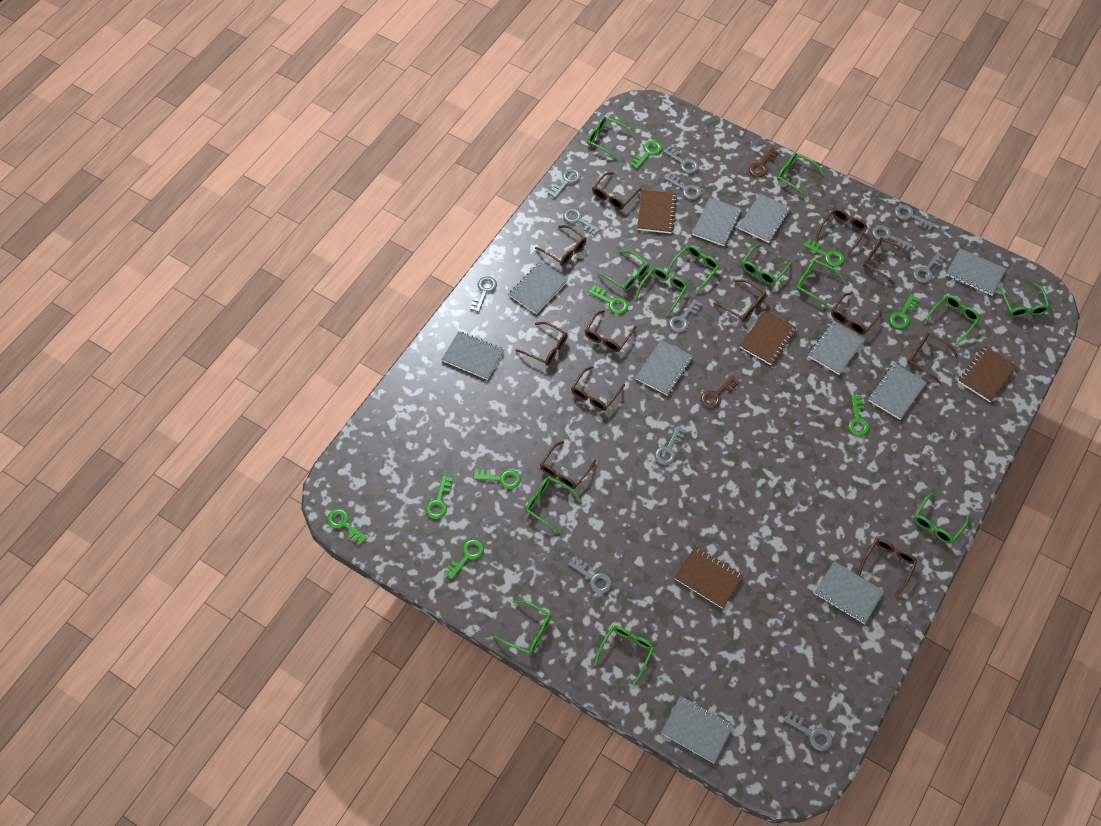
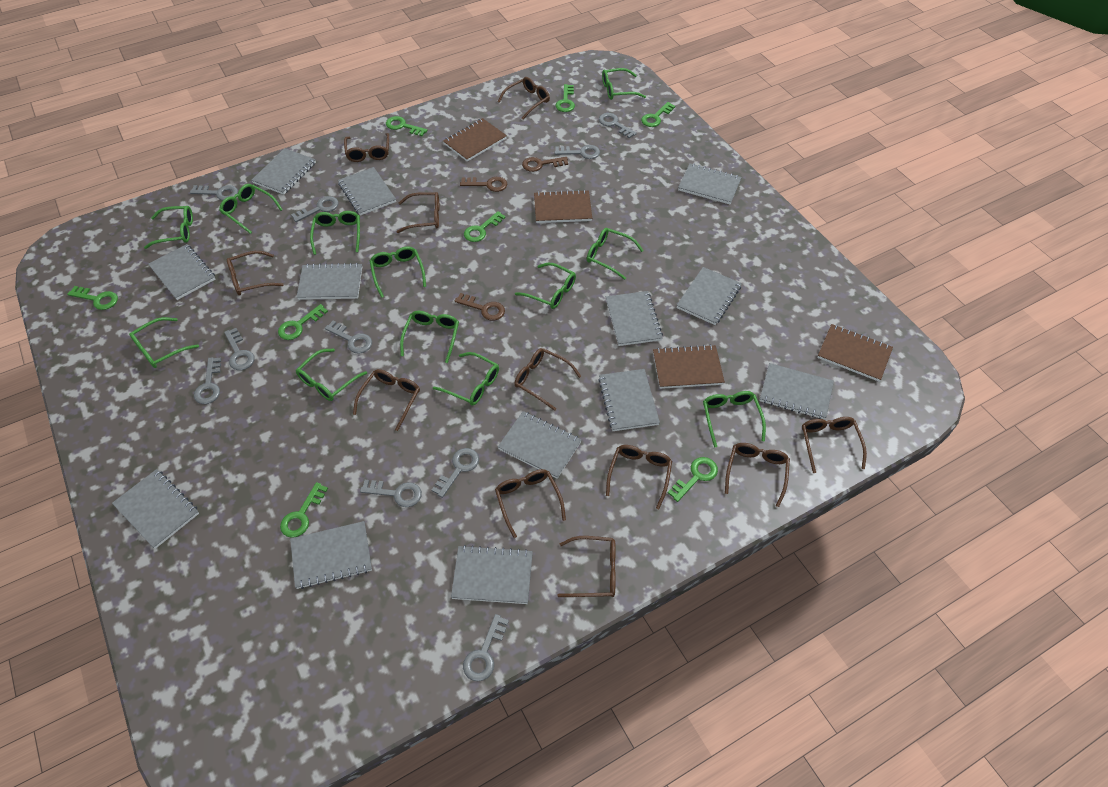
brown glasses: 12 -> 11
brown key: 2 -> 3
green glasses: 13 -> 12
green key: 9 -> 8
grey key: 12 -> 10
grey notebook: 10 -> 13

